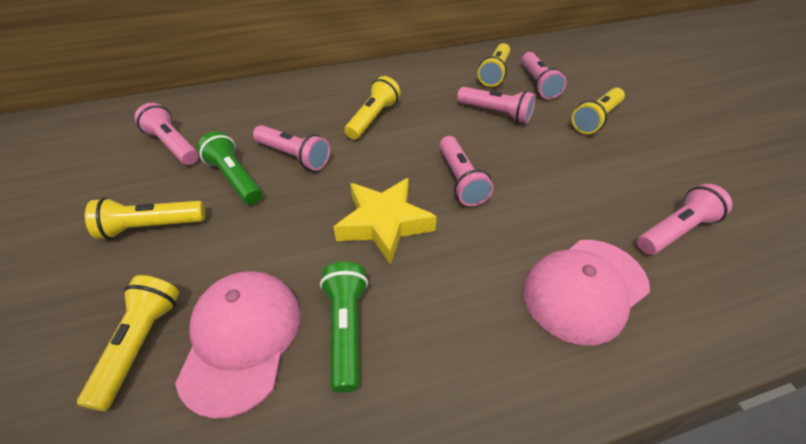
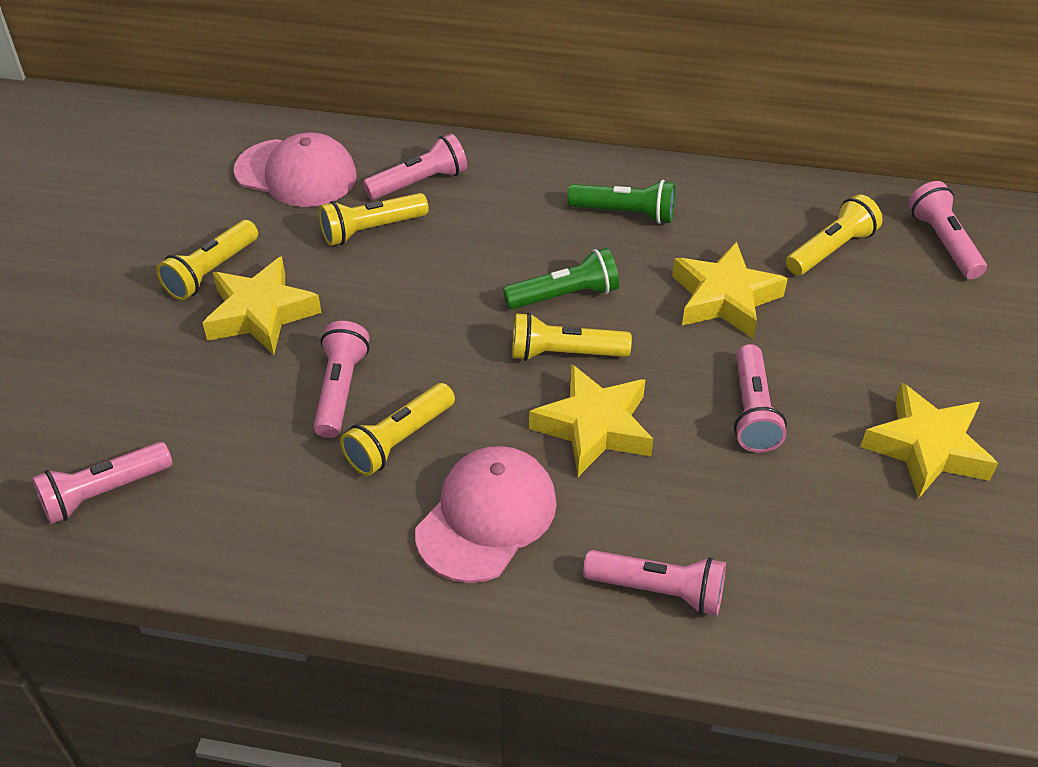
yellow star: 1 -> 4

